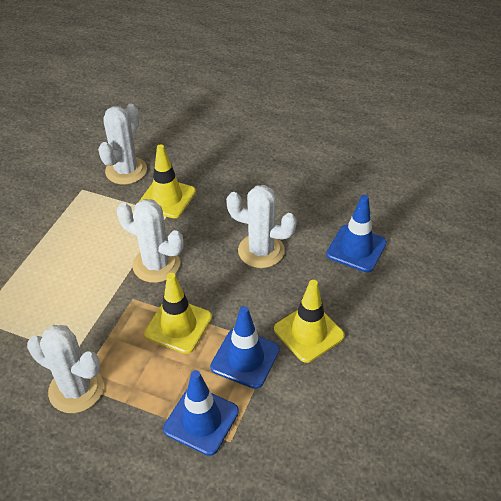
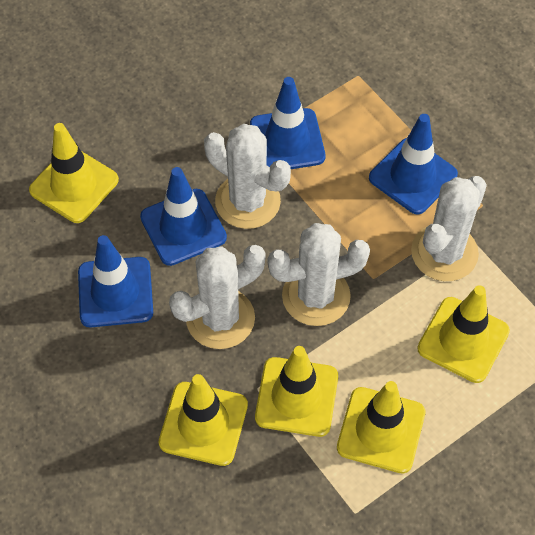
blue traffic cone: 3 -> 4
yellow traffic cone: 3 -> 5

